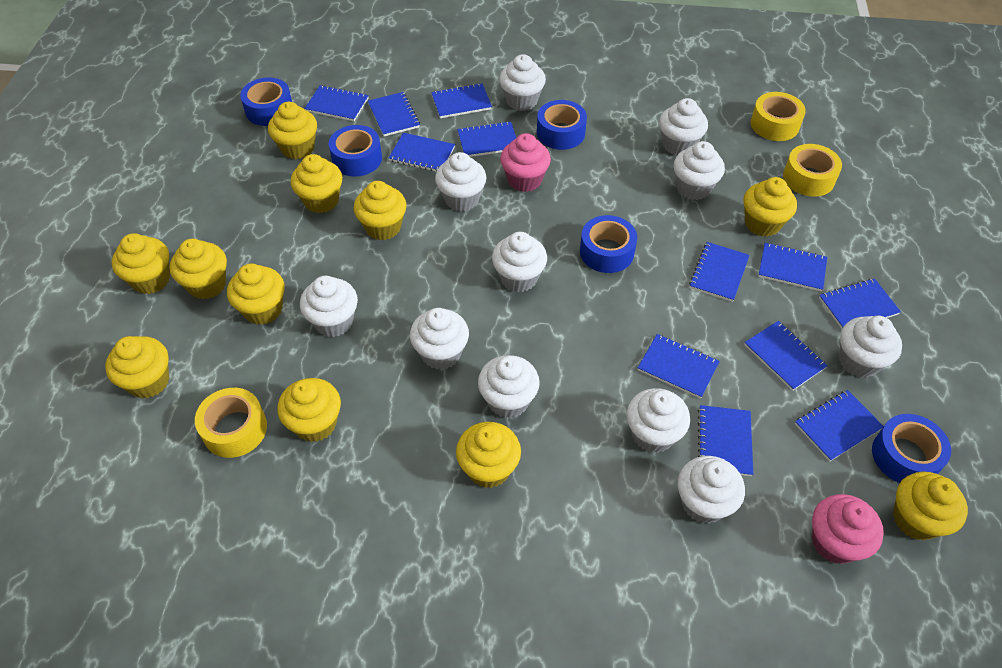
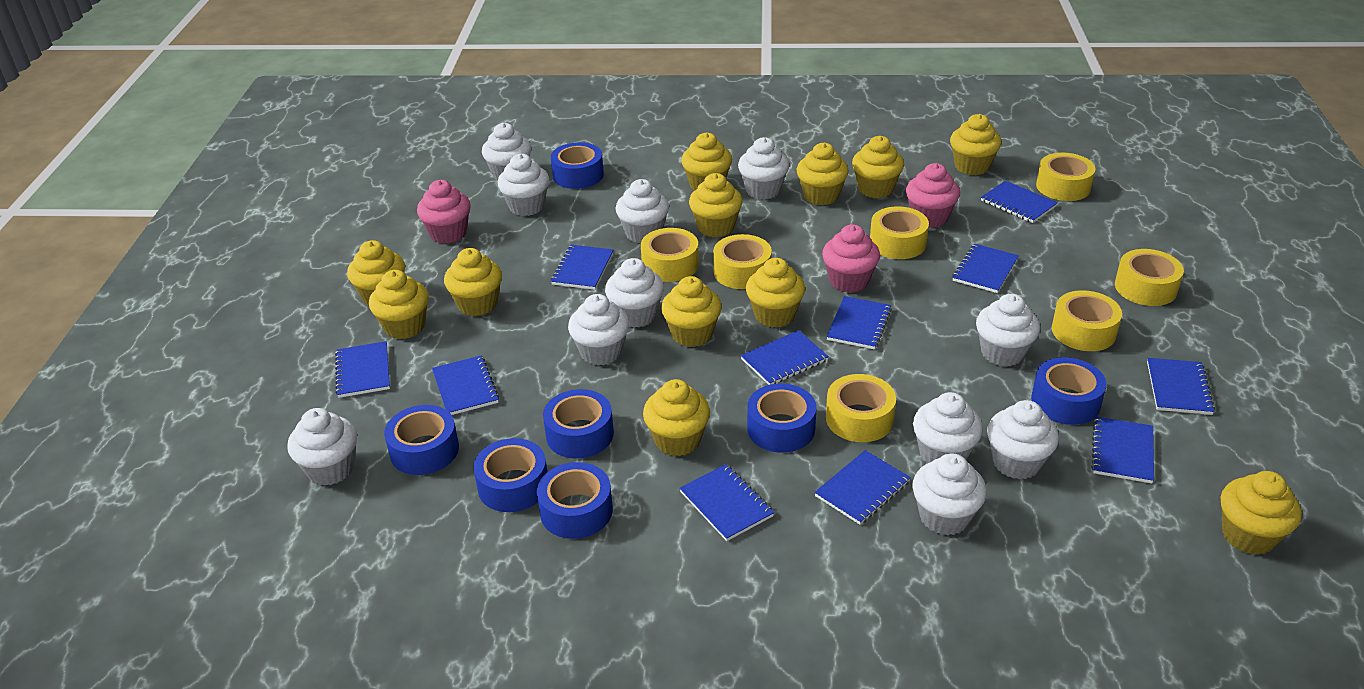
blue notebook: 12 -> 11
blue tape: 5 -> 7
pink cupcake: 2 -> 3
yellow cupcake: 11 -> 12
yellow tape: 3 -> 7

